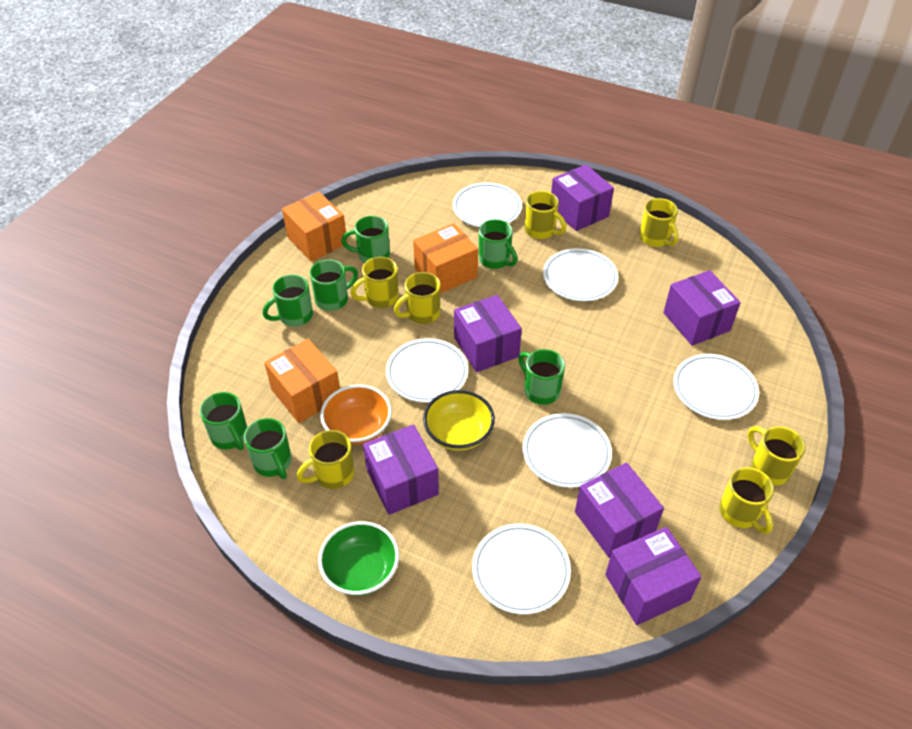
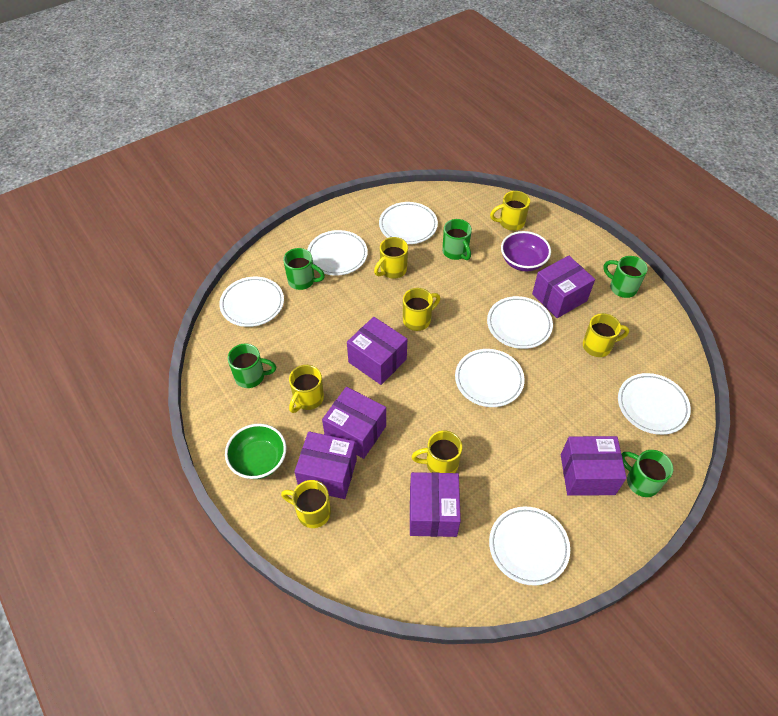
green mug: 7 -> 5
orange bowl: 1 -> 0
orange box: 3 -> 0
purple bowl: 0 -> 1
white plate: 6 -> 7
yellow bowl: 1 -> 0

